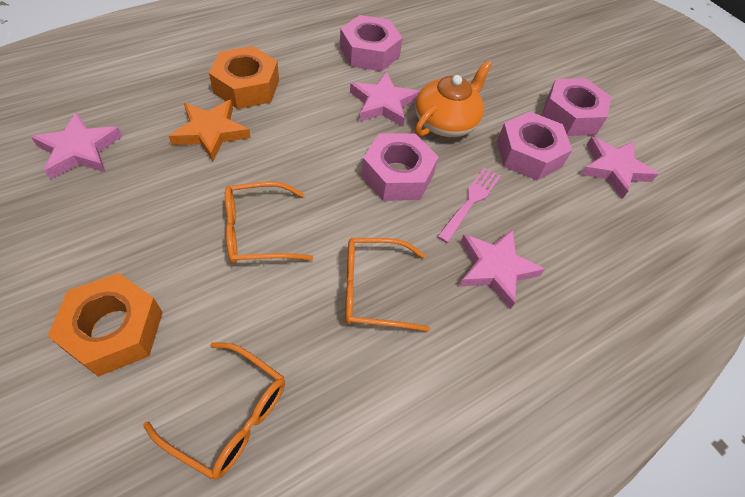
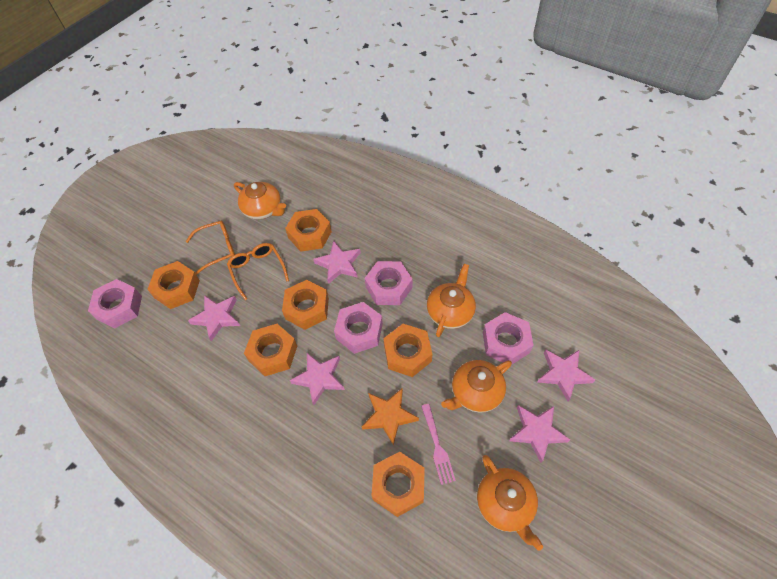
orange glasses: 3 -> 2
orange nut: 2 -> 6
orange teapot: 1 -> 4
pink star: 4 -> 5

